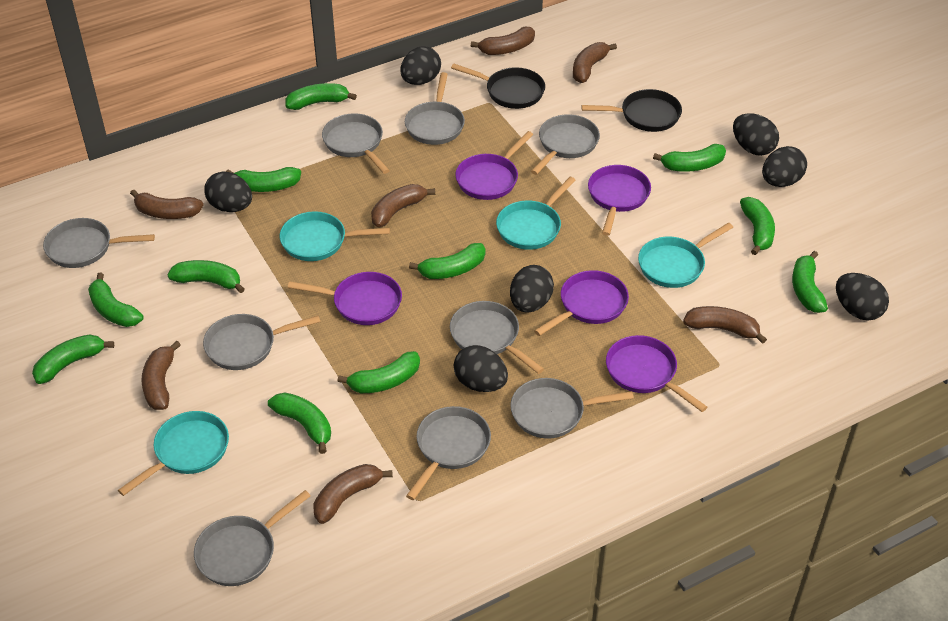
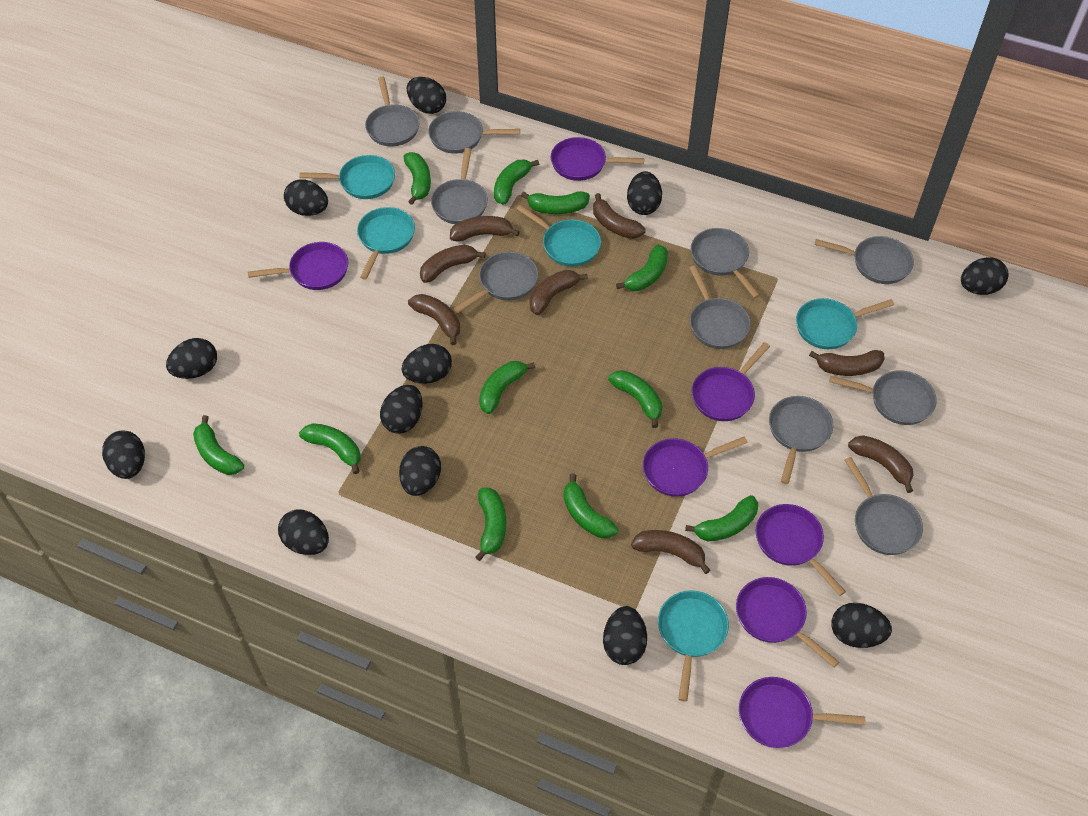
black egg: 7 -> 12
black pan: 2 -> 0
brown banana: 7 -> 8
grey pan: 9 -> 10
purple pan: 5 -> 7
turquoise pan: 4 -> 5

